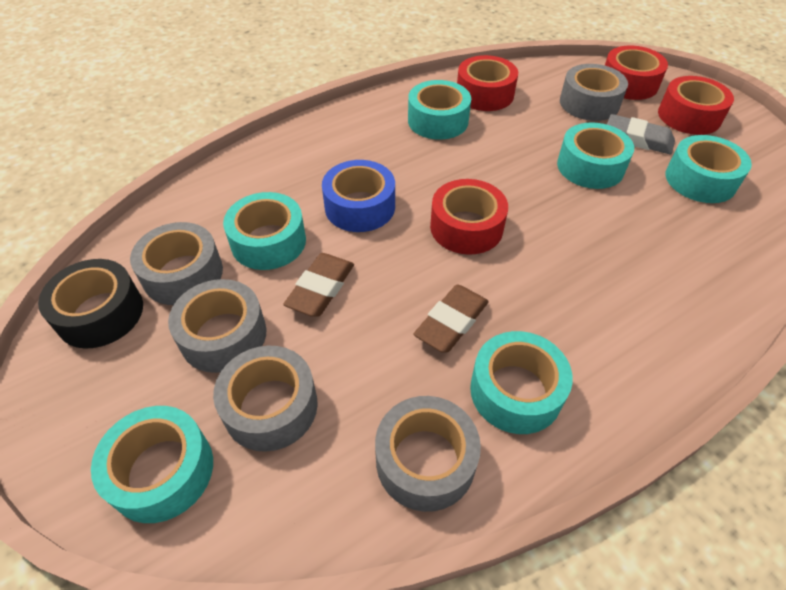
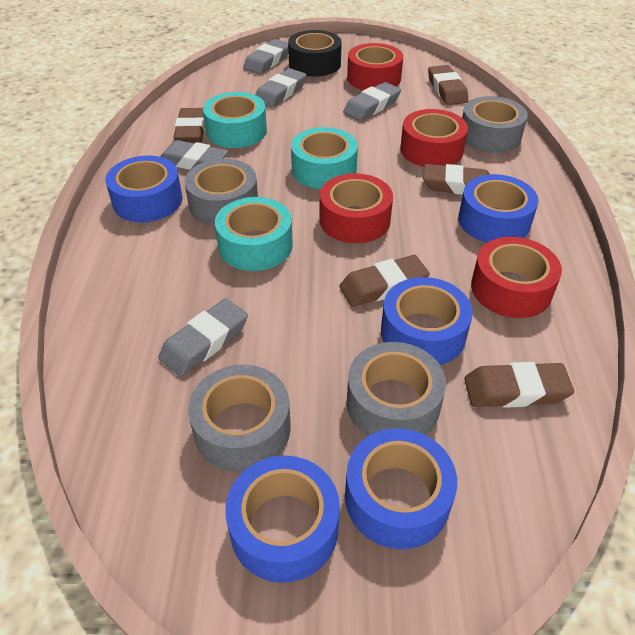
blue tape: 1 -> 5
brown eraser: 2 -> 5
grey eraser: 1 -> 5
grey tape: 5 -> 4
turquoise tape: 6 -> 3

